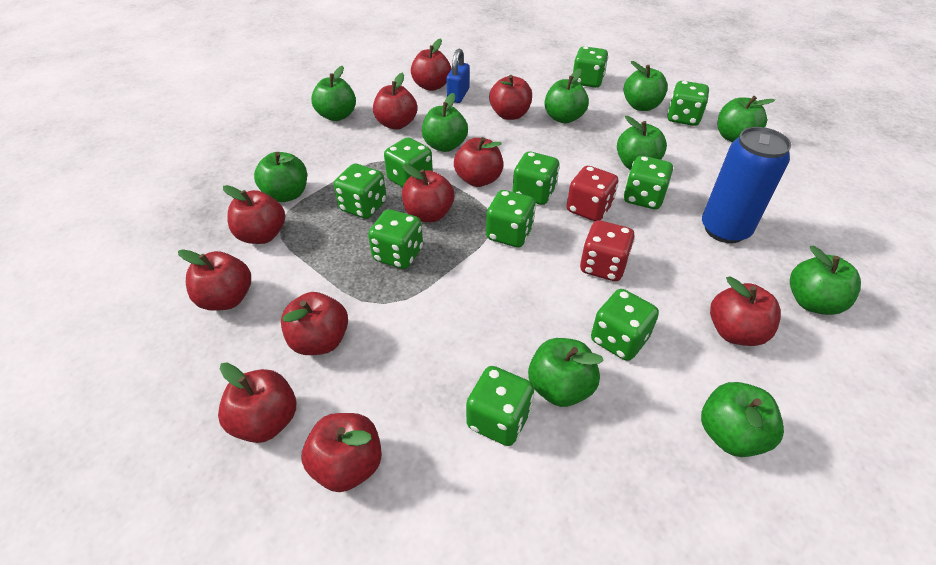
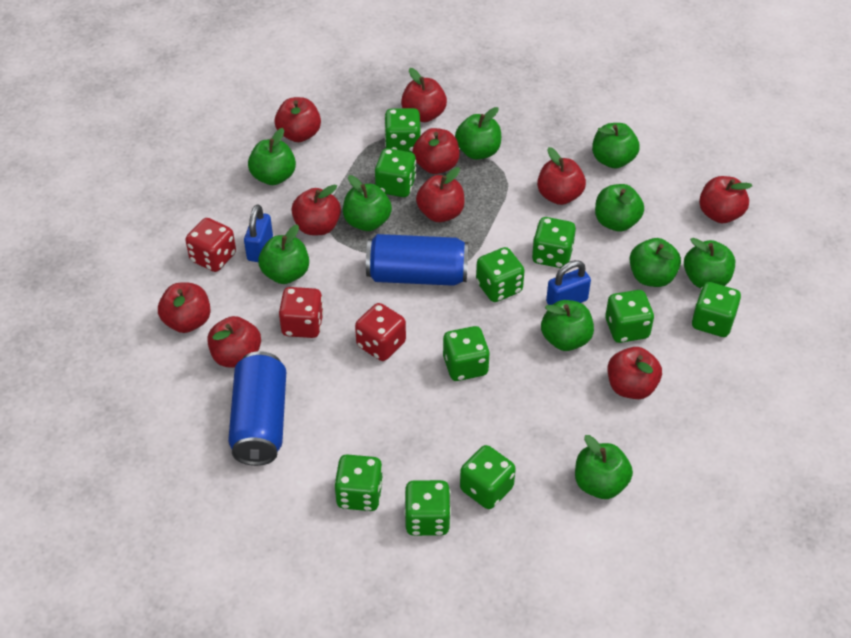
blue can: 1 -> 2
blue padlock: 1 -> 2
red apple: 11 -> 10
red dice: 2 -> 3

